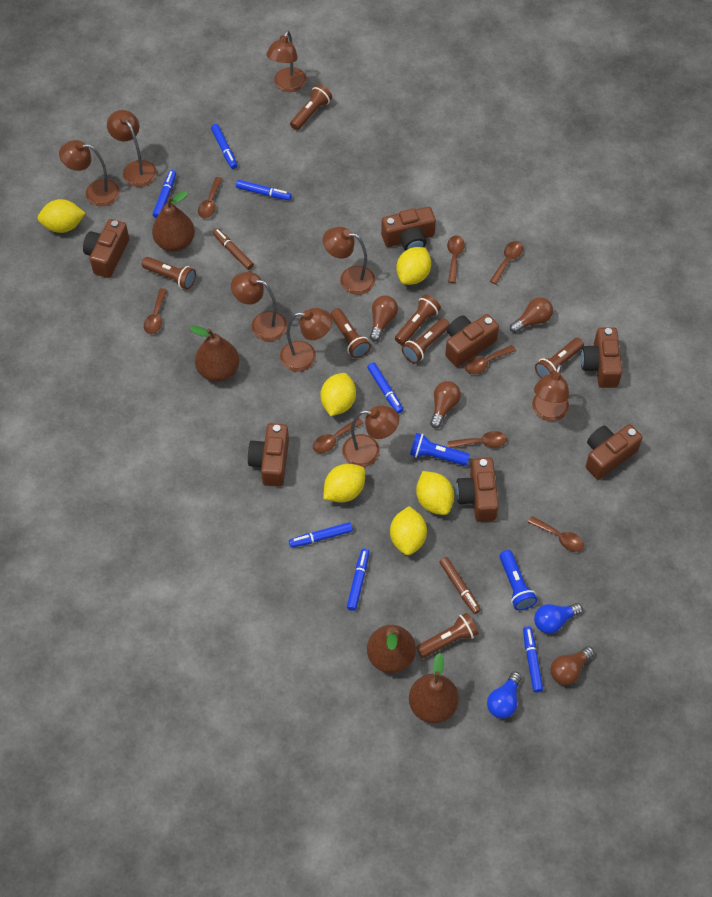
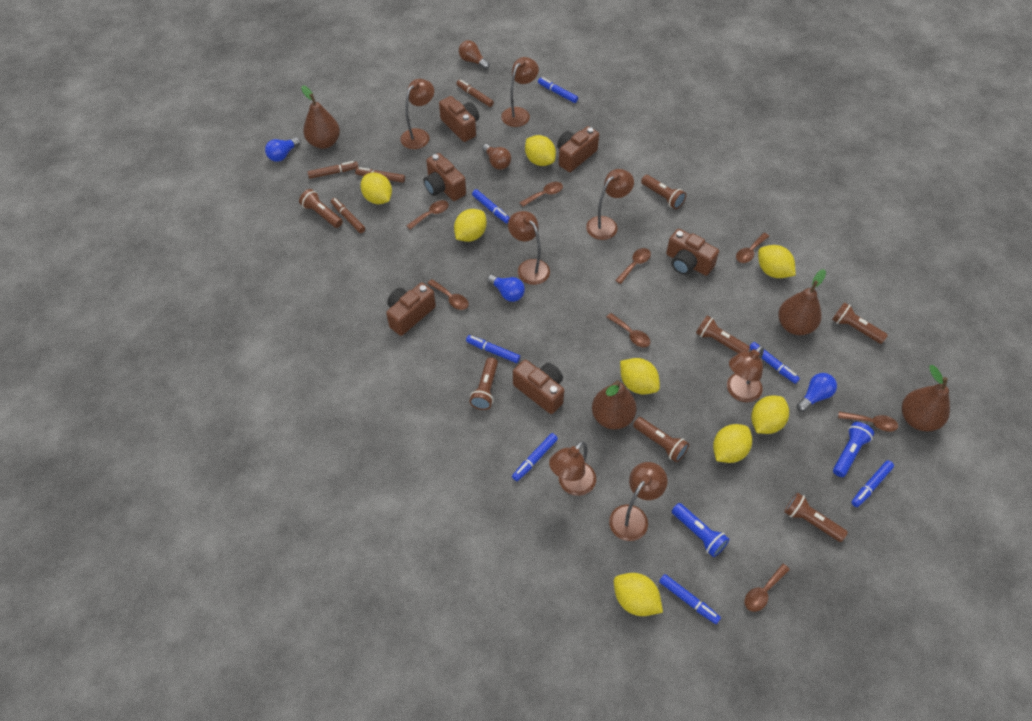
blue light bulb: 2 -> 3
brown camera: 7 -> 6
brown lamp: 8 -> 7
brown light bulb: 4 -> 2
brown marker: 2 -> 4
yellow lemon: 6 -> 8

